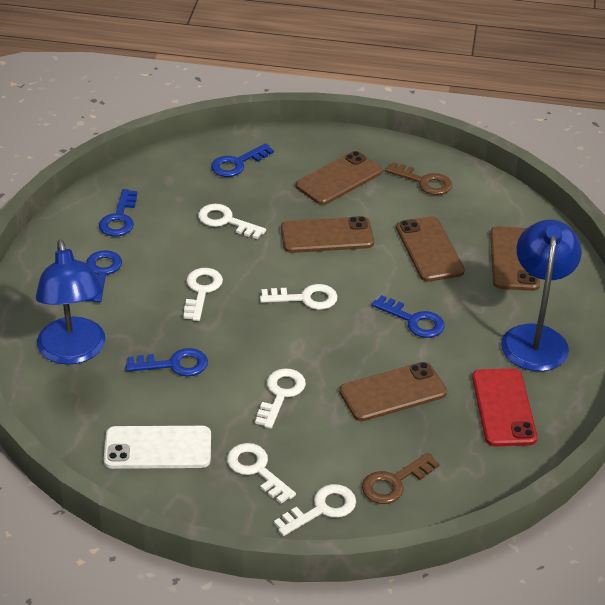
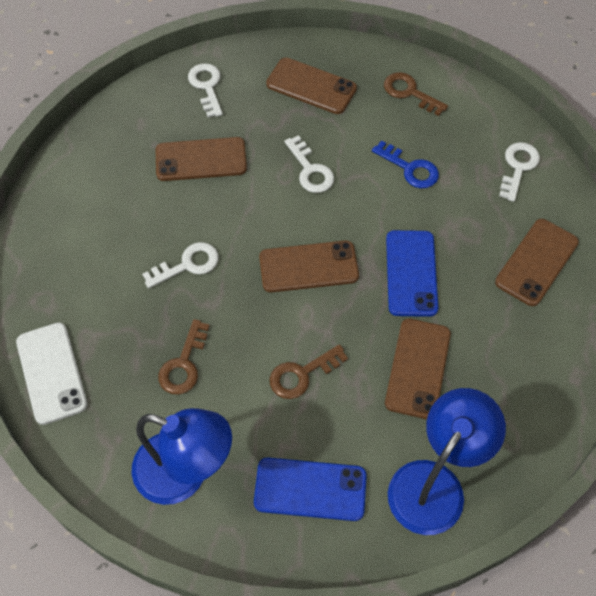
blue key: 5 -> 1
blue phone: 0 -> 2
brown key: 2 -> 3
red phone: 1 -> 0
white key: 6 -> 4

